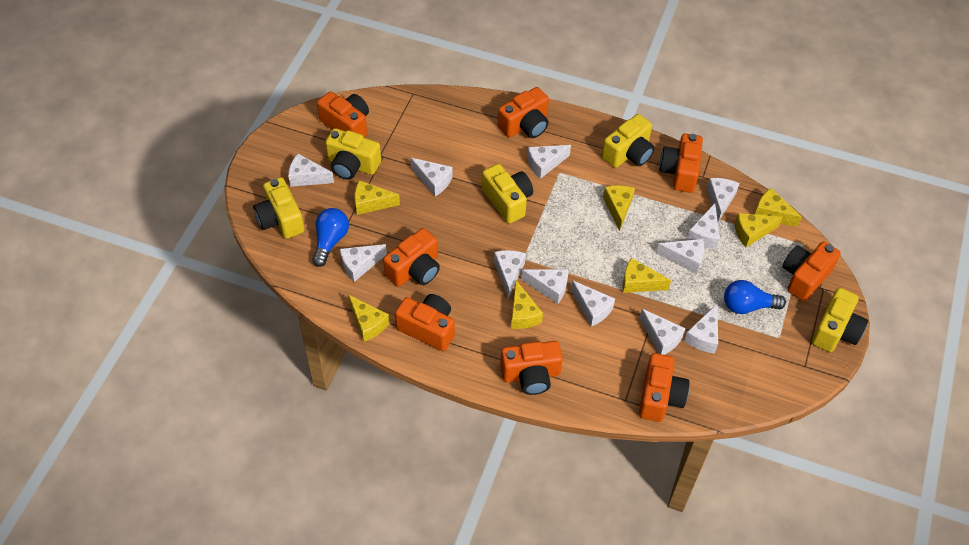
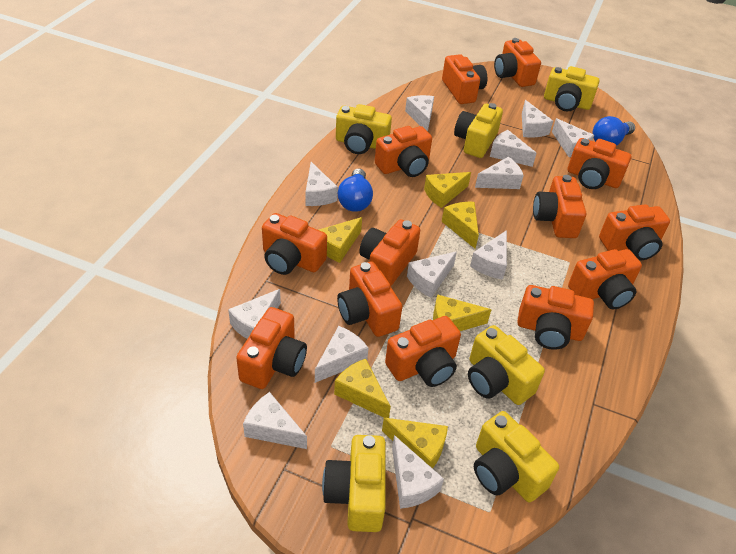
orange camera: 8 -> 13
yellow camera: 5 -> 6
yellow cheese: 7 -> 6

